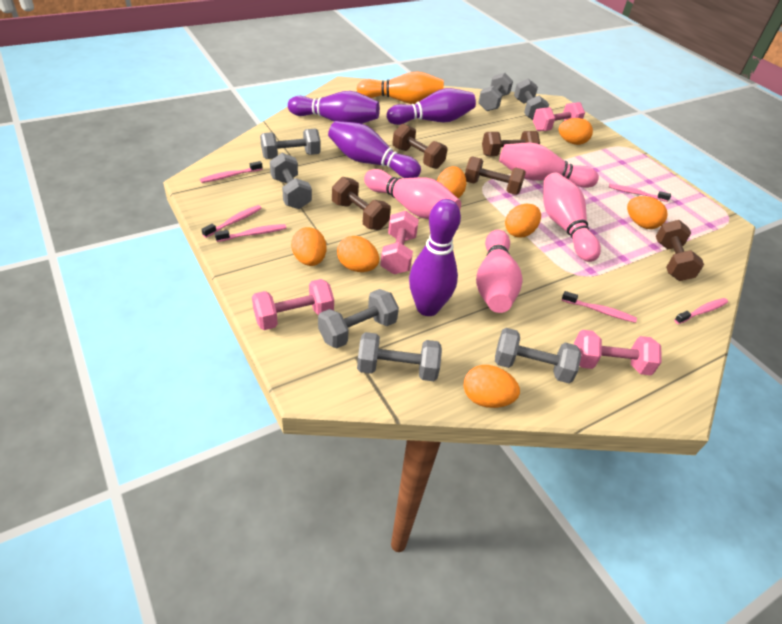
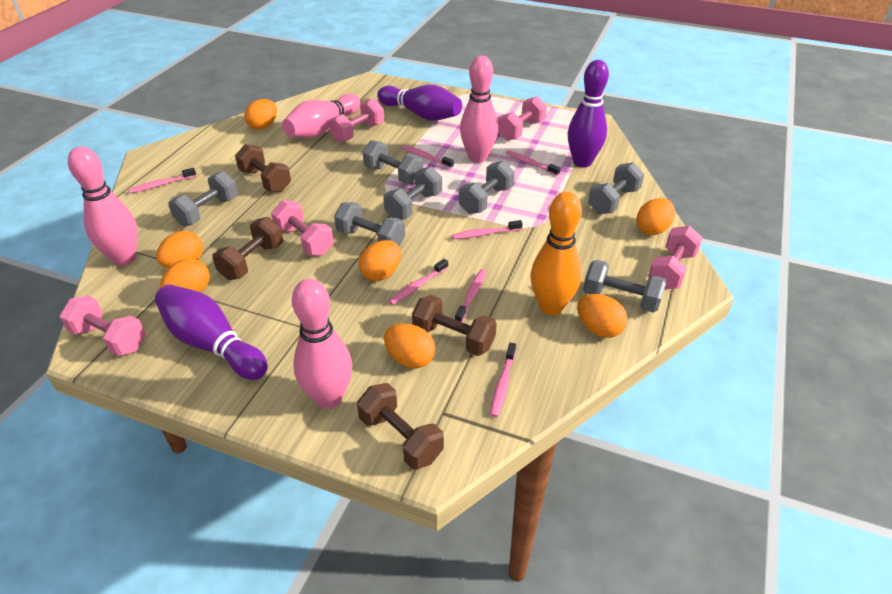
brown dumbbell: 5 -> 4
pink dumbbell: 4 -> 5
pink toothbrush: 6 -> 7
purple bowling pin: 4 -> 3

